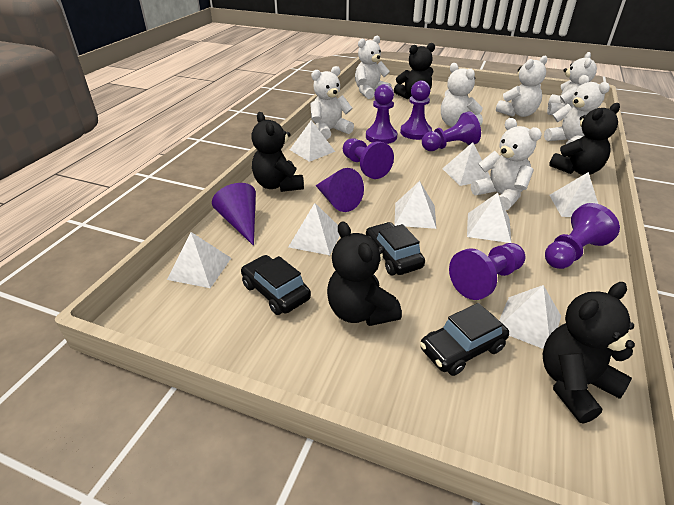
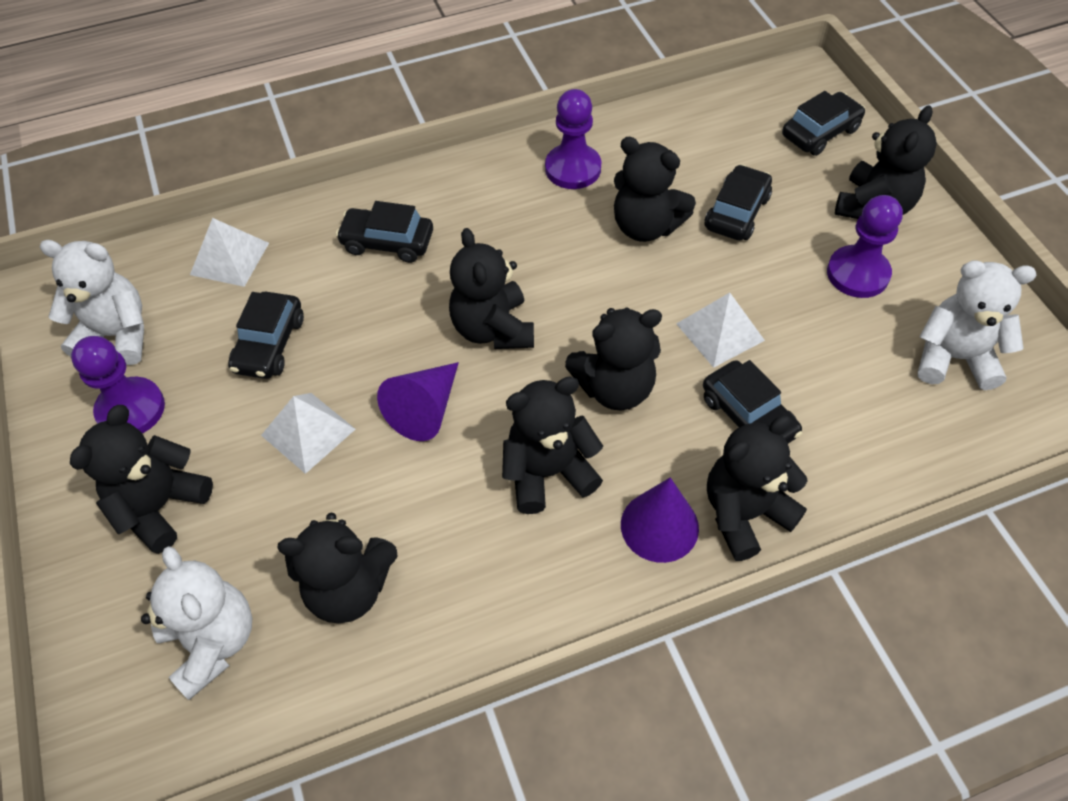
black car: 3 -> 5
black teddy bear: 5 -> 8
purple pawn: 6 -> 3
white pyramid: 8 -> 3
white teddy bear: 7 -> 3

